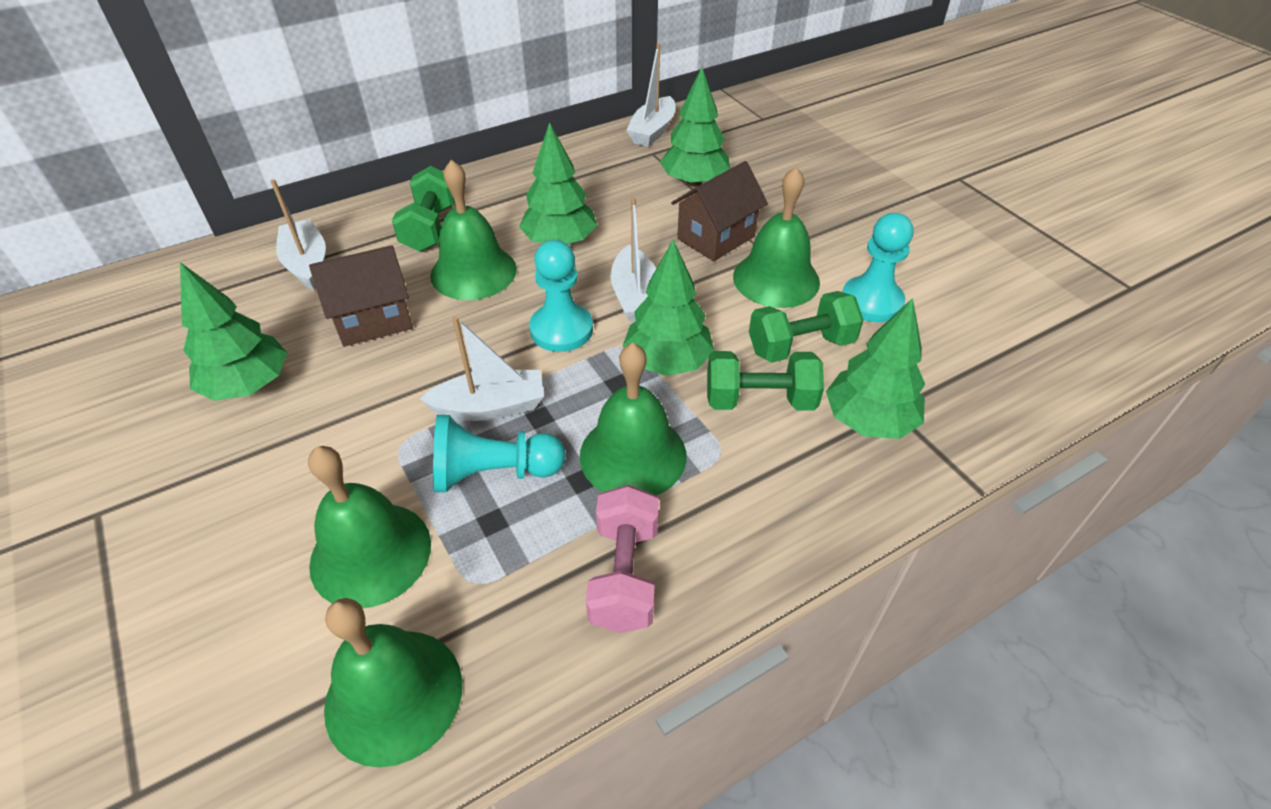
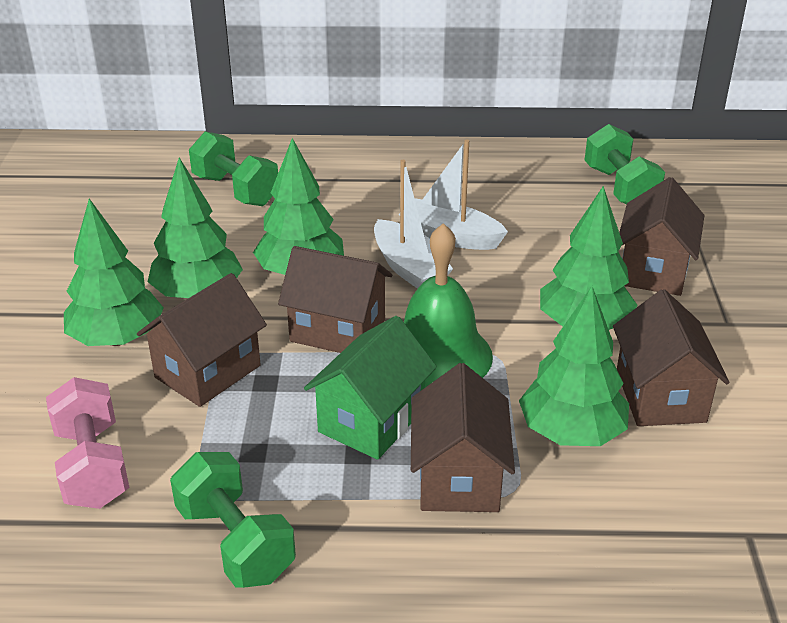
brown house: 2 -> 5
green bell: 5 -> 1
green house: 0 -> 1
turquoise pawn: 3 -> 0
white boat: 4 -> 2

